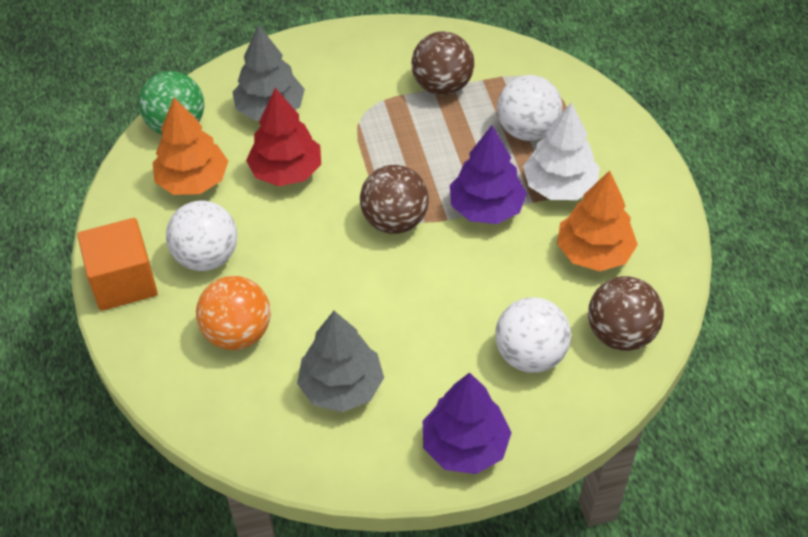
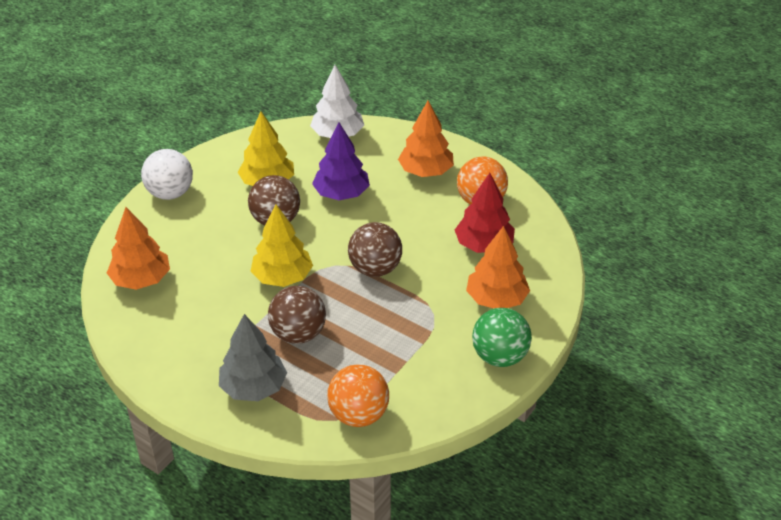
grey tree: 2 -> 1
orange ball: 1 -> 2
orange cube: 1 -> 0
orange tree: 2 -> 3
purple tree: 2 -> 1
white ball: 3 -> 1
yellow tree: 0 -> 2

